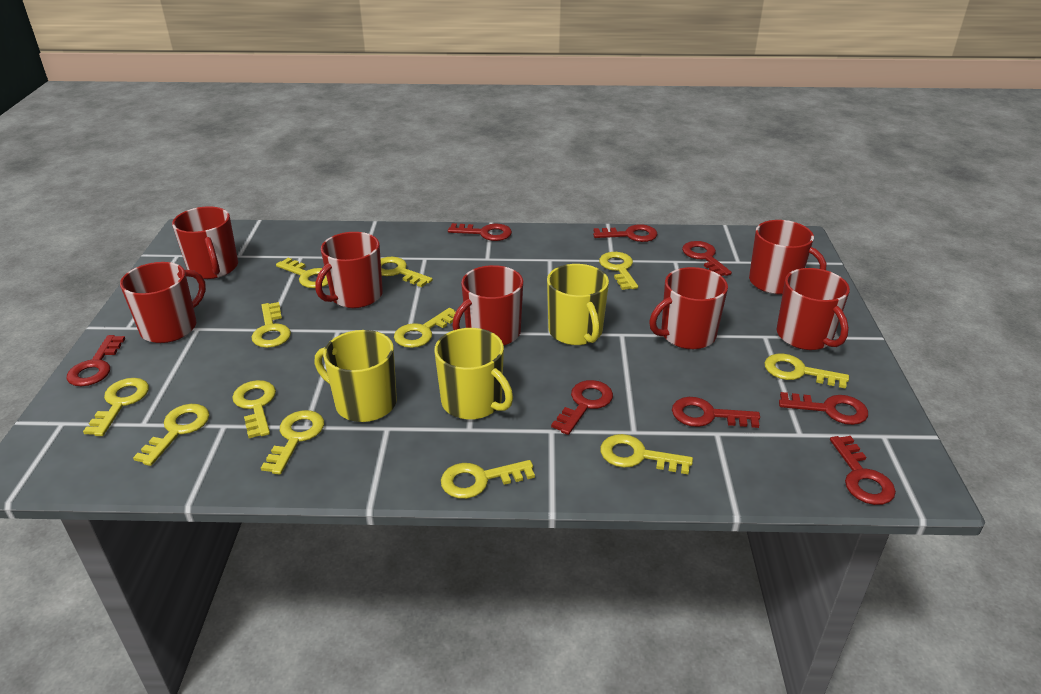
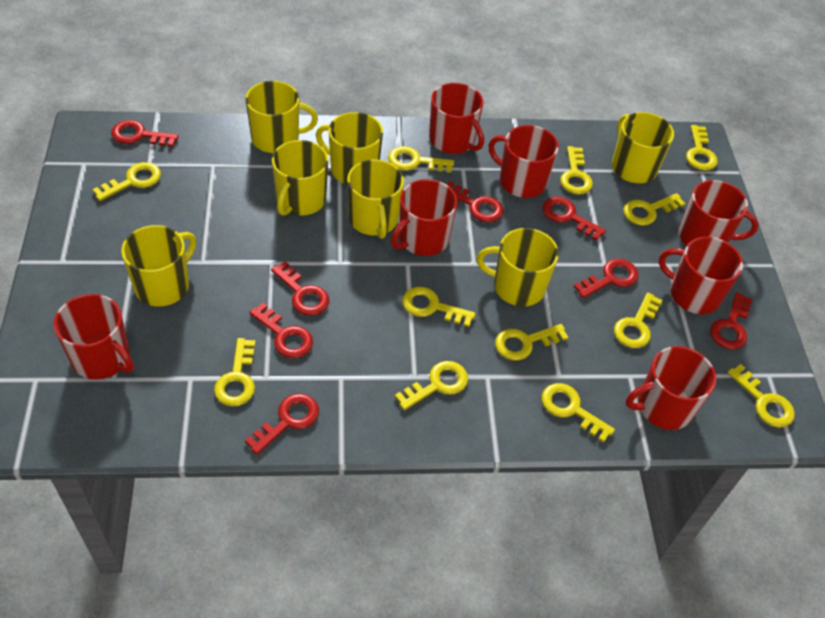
yellow mug: 3 -> 7

